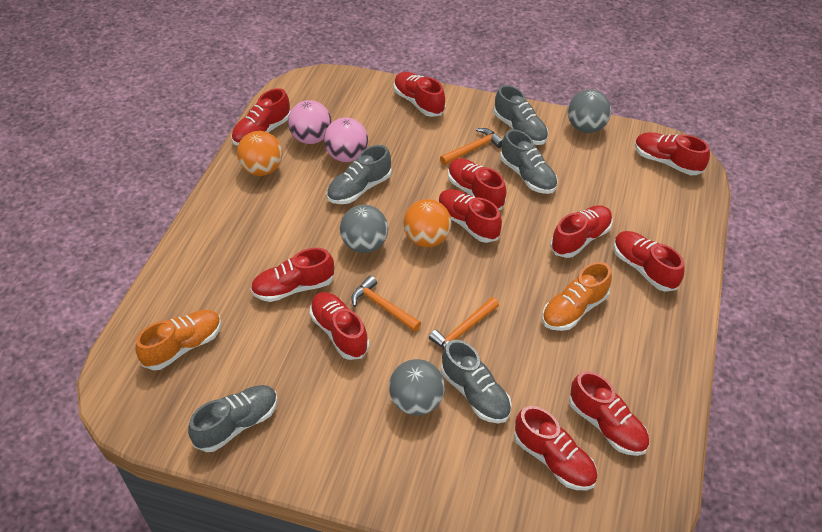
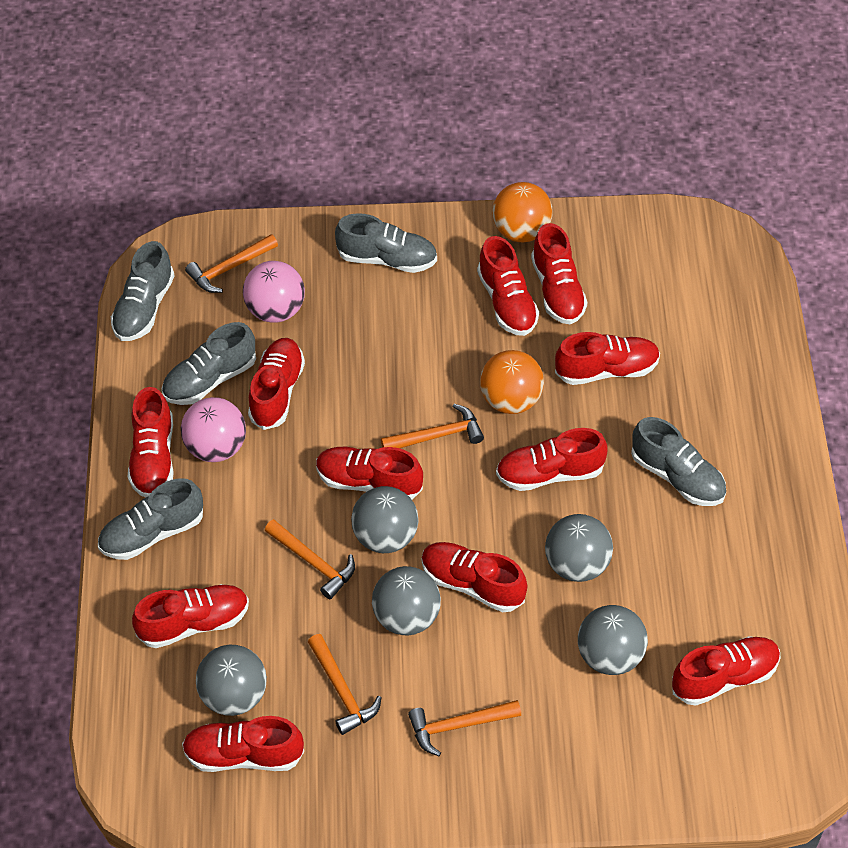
grey ball: 3 -> 5
orange hammer: 3 -> 5
orange shoe: 2 -> 0

